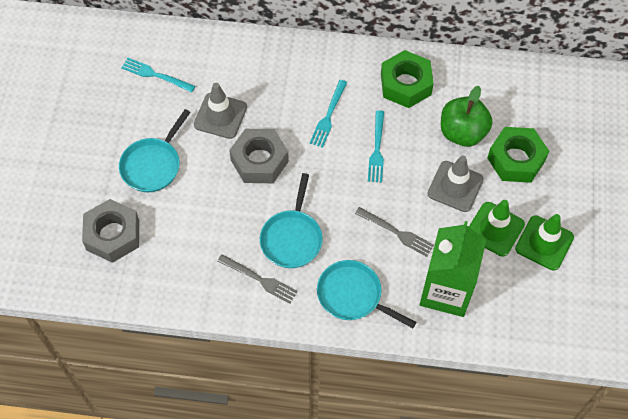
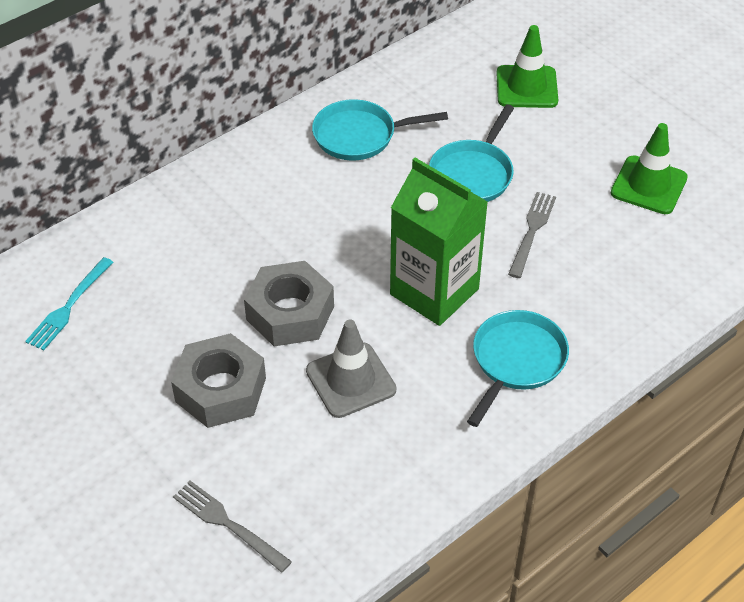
green apple: 1 -> 0
green nut: 2 -> 0
grey traffic cone: 2 -> 1
turquoise fork: 3 -> 1

